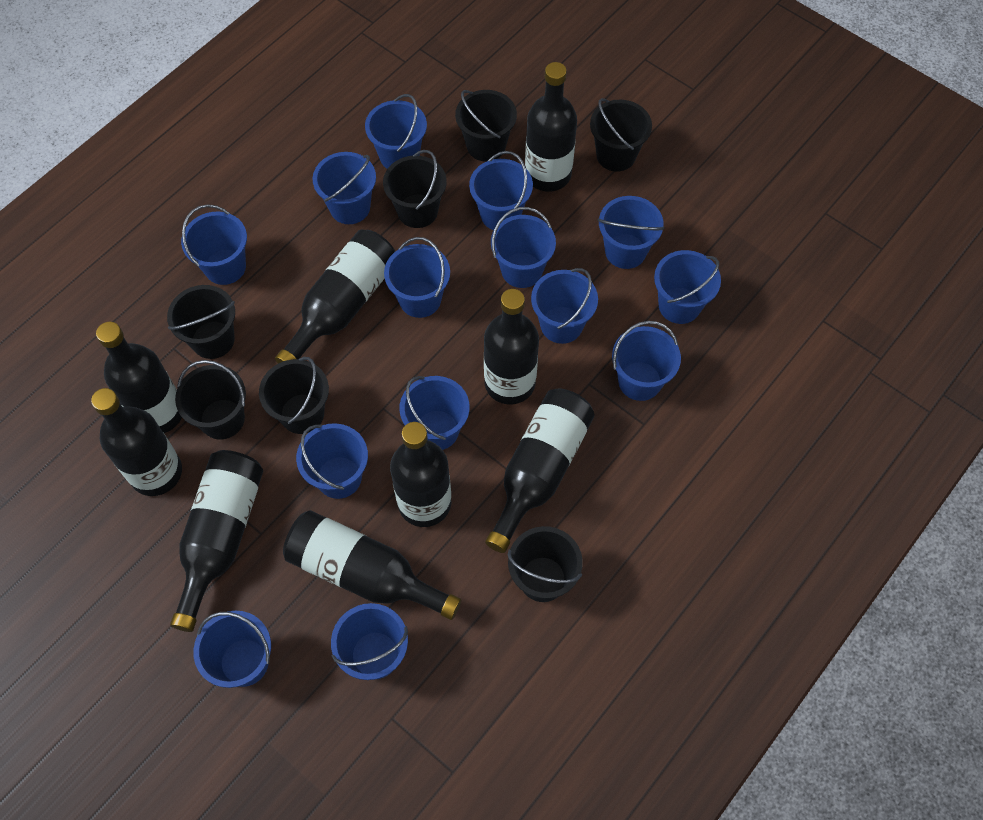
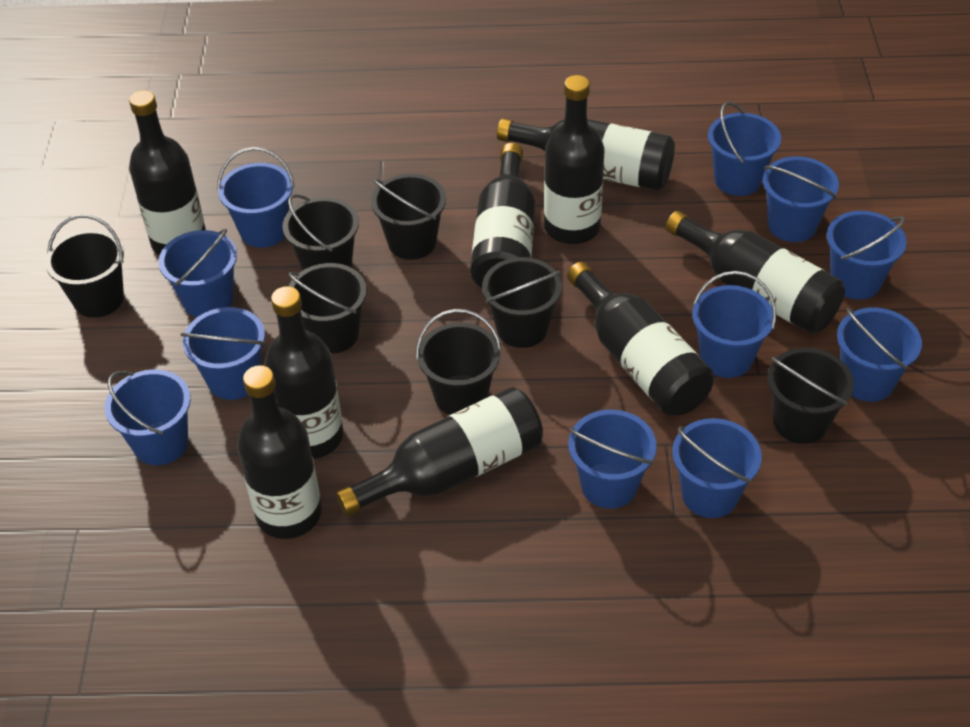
blue bucket: 14 -> 11

